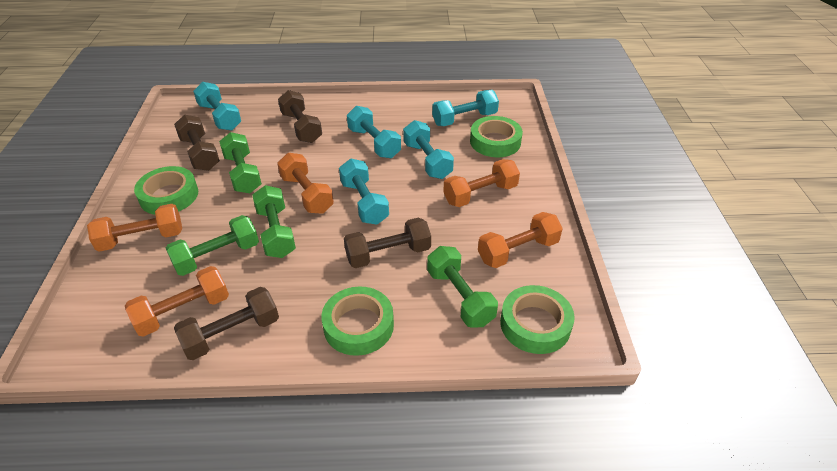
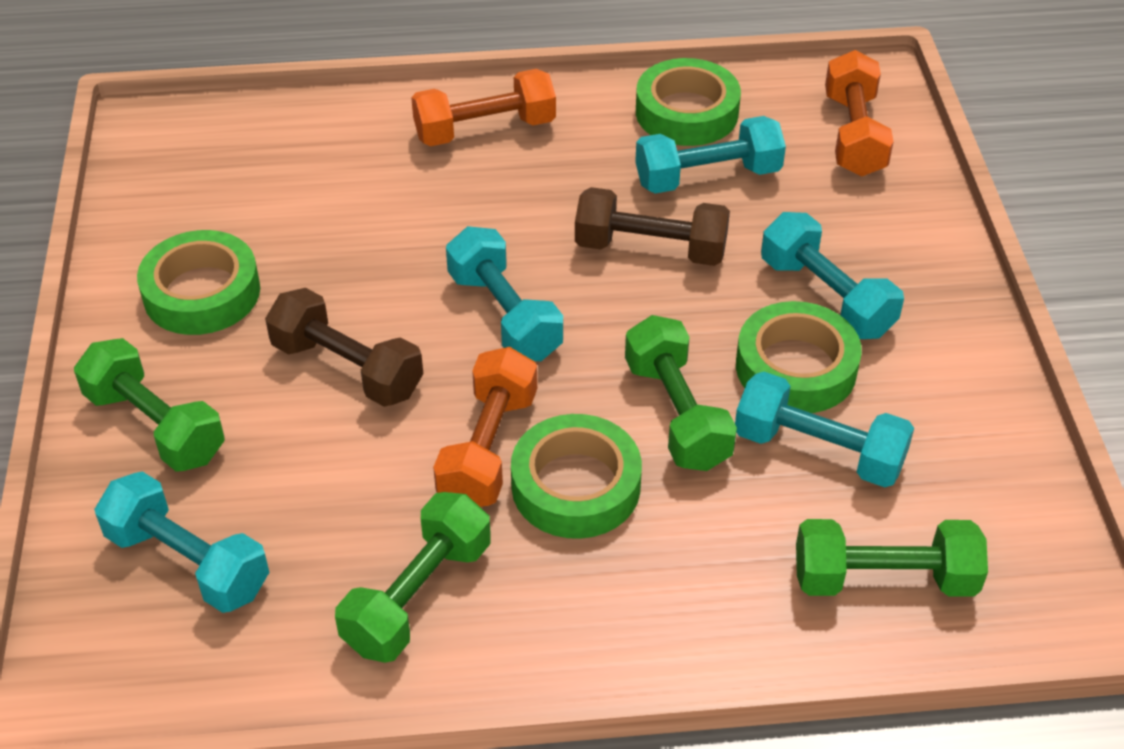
brown dumbbell: 4 -> 2
orange dumbbell: 5 -> 3

